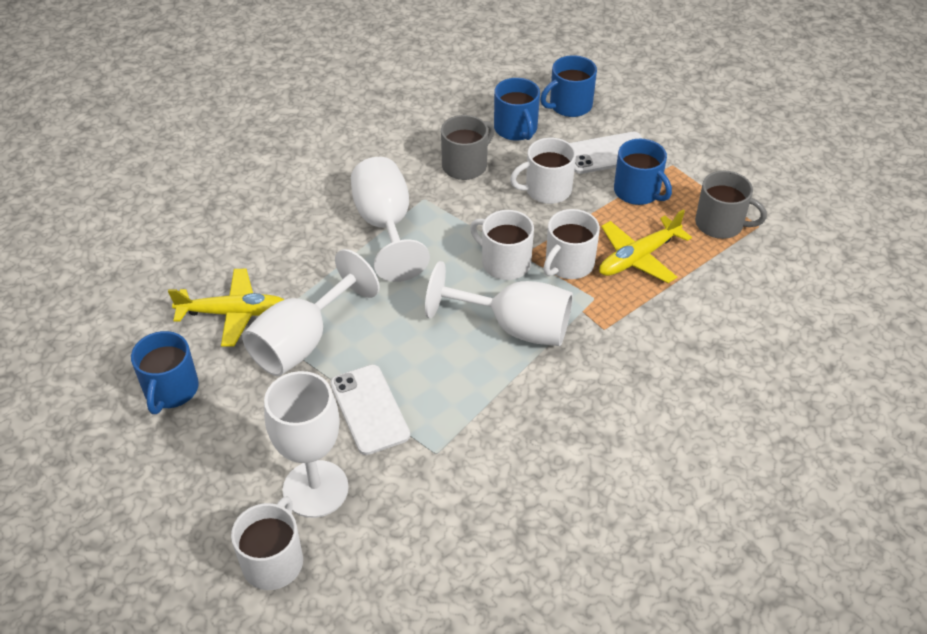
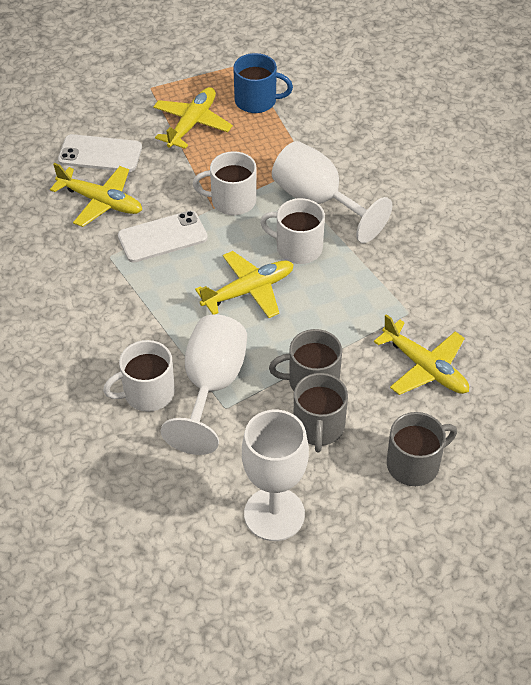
blue mug: 4 -> 1
grey mug: 2 -> 3
white goblet: 4 -> 3
white mug: 4 -> 3
yellow plane: 2 -> 4

